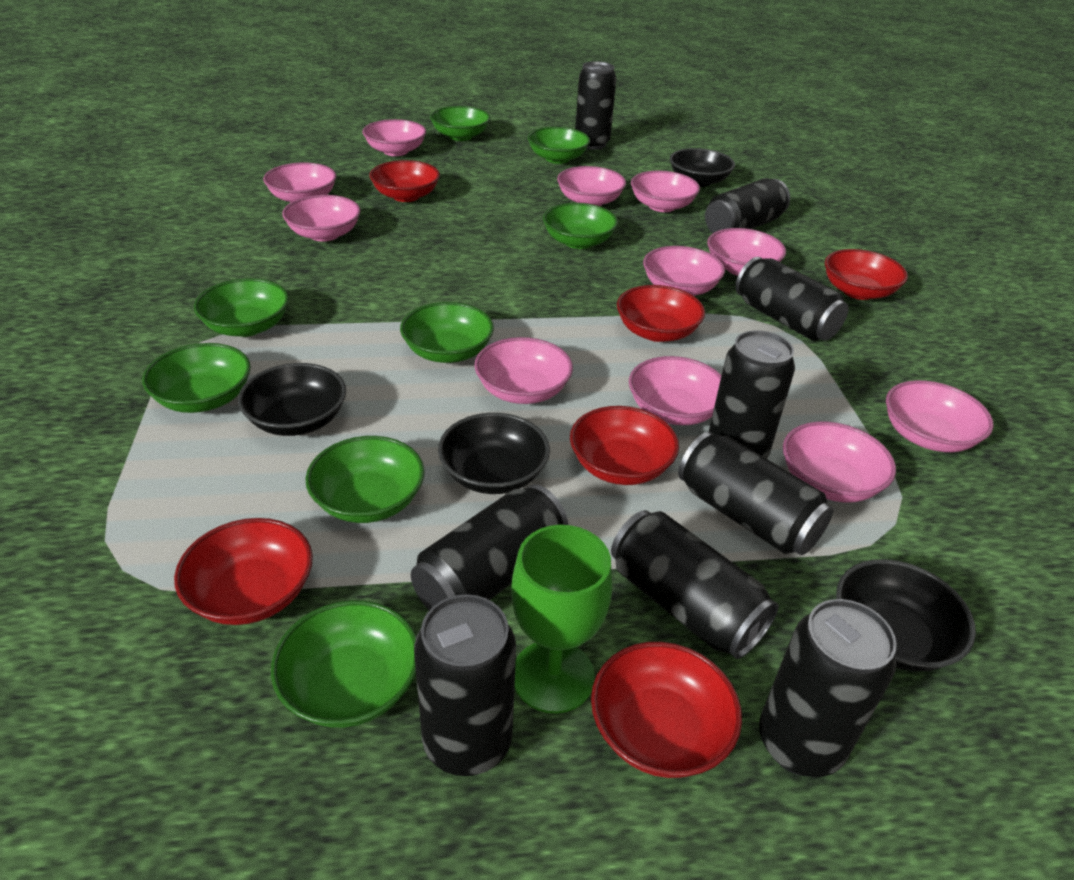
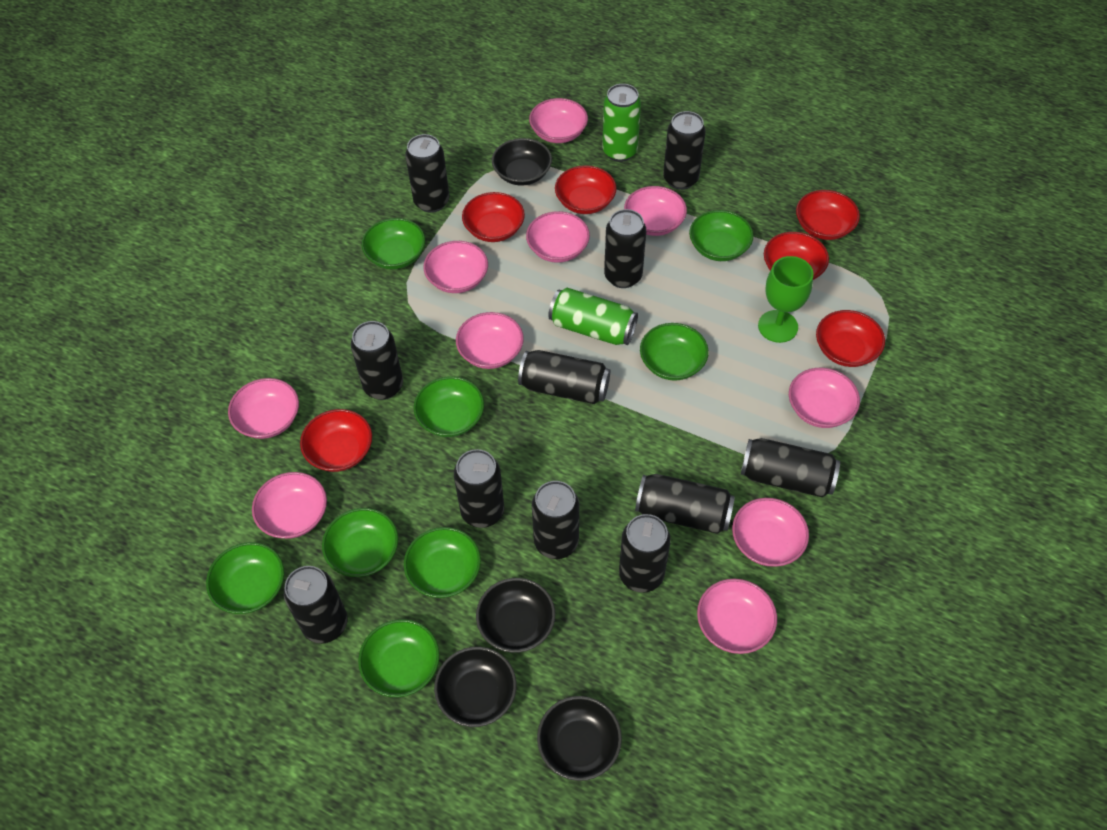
black can: 9 -> 11
green can: 0 -> 2
pink bowl: 11 -> 10

